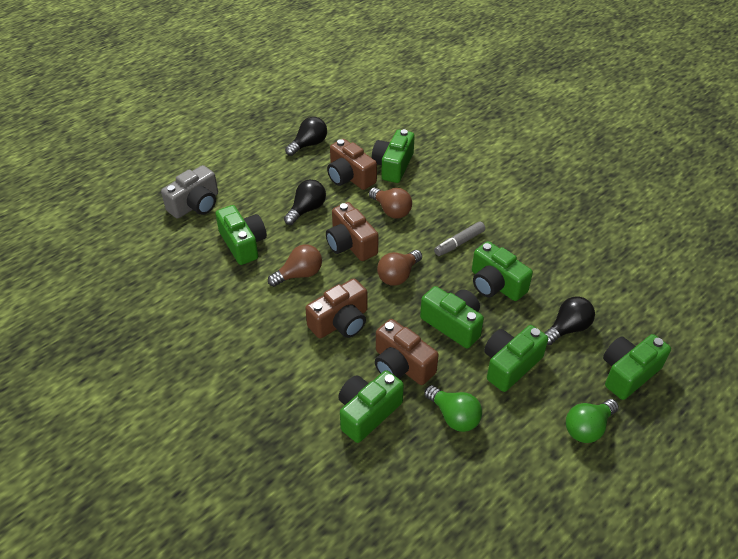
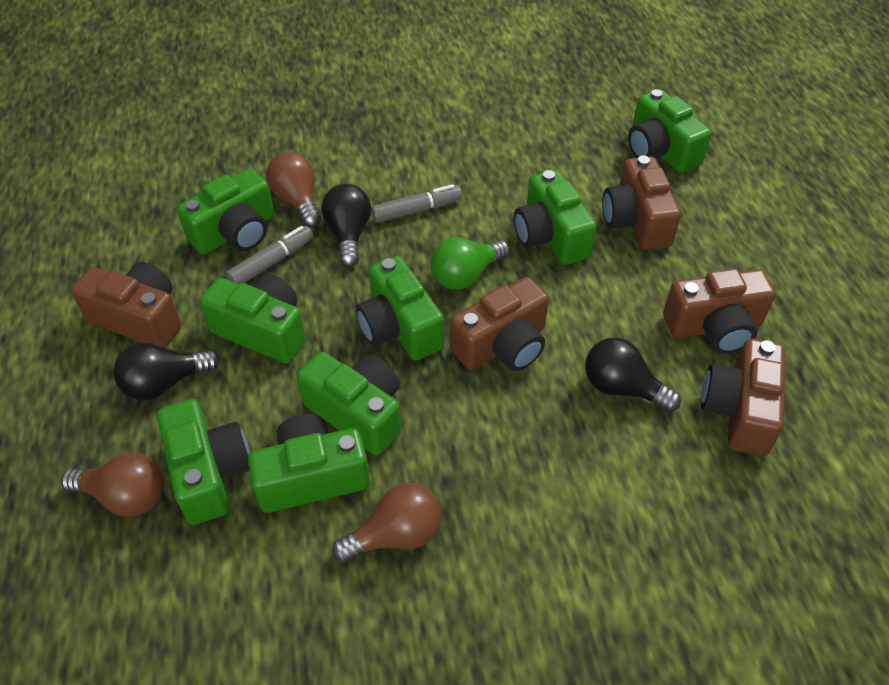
brown camera: 4 -> 5
green camera: 7 -> 8
green light bulb: 2 -> 1
grey camera: 1 -> 0
grey marker: 1 -> 2

